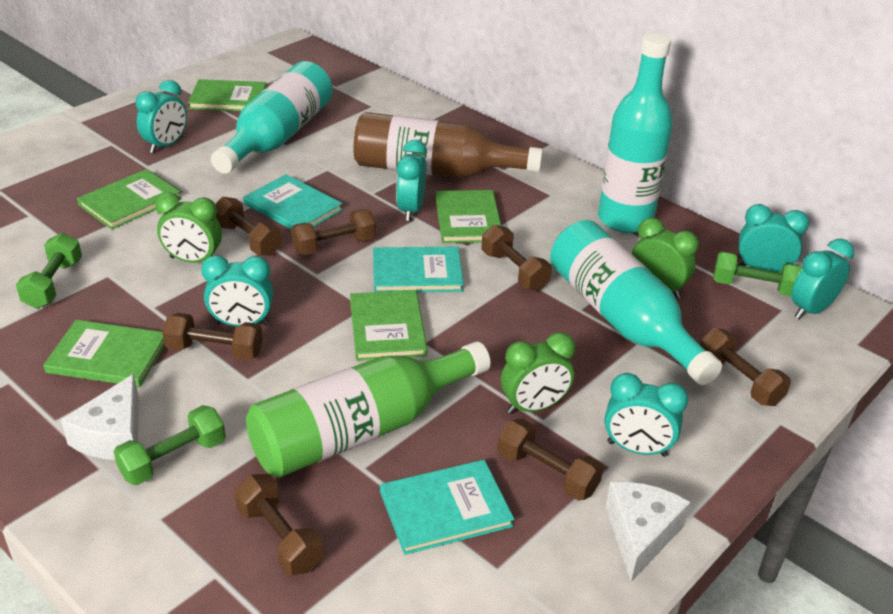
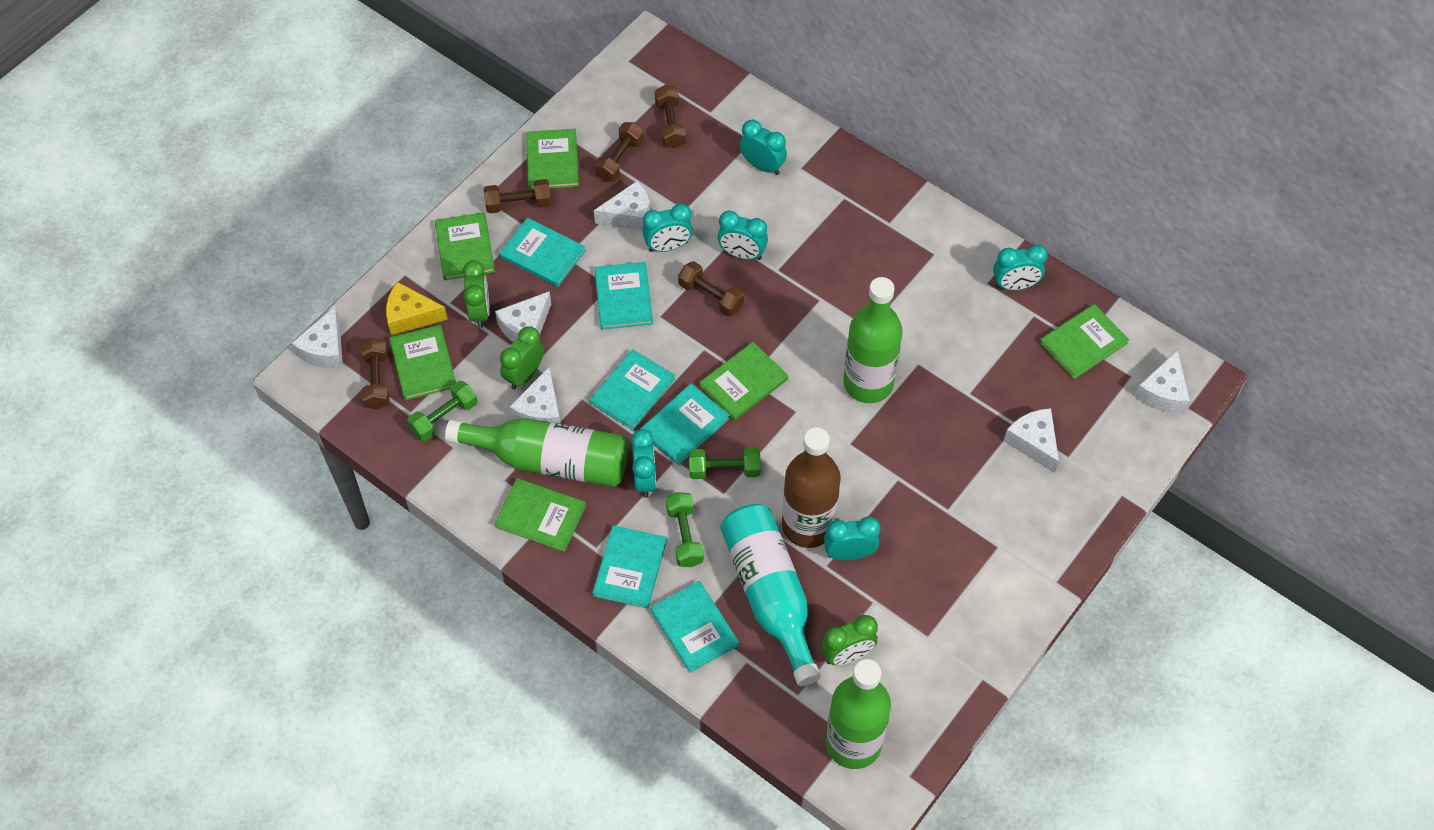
brown dumbbell: 7 -> 5
green book: 5 -> 6
green bottle: 1 -> 3
turquoise book: 3 -> 6
turquoise bottle: 3 -> 1
white cheese: 2 -> 6
yellow cheese: 0 -> 1

